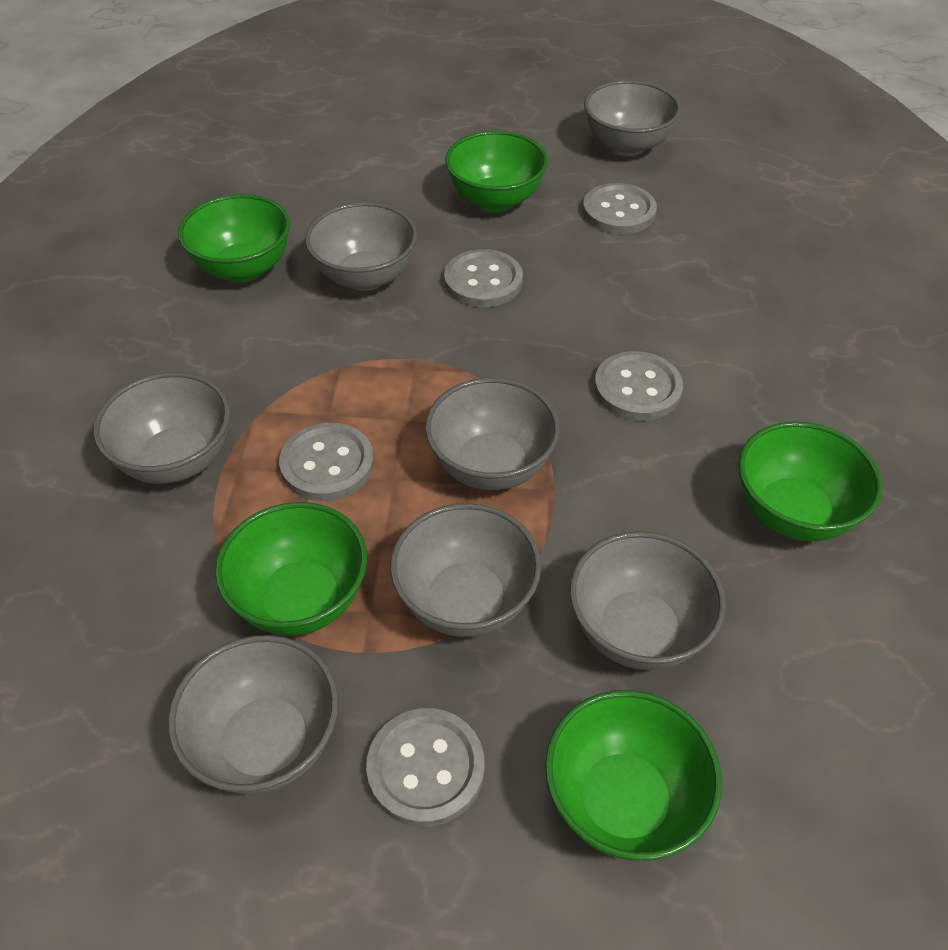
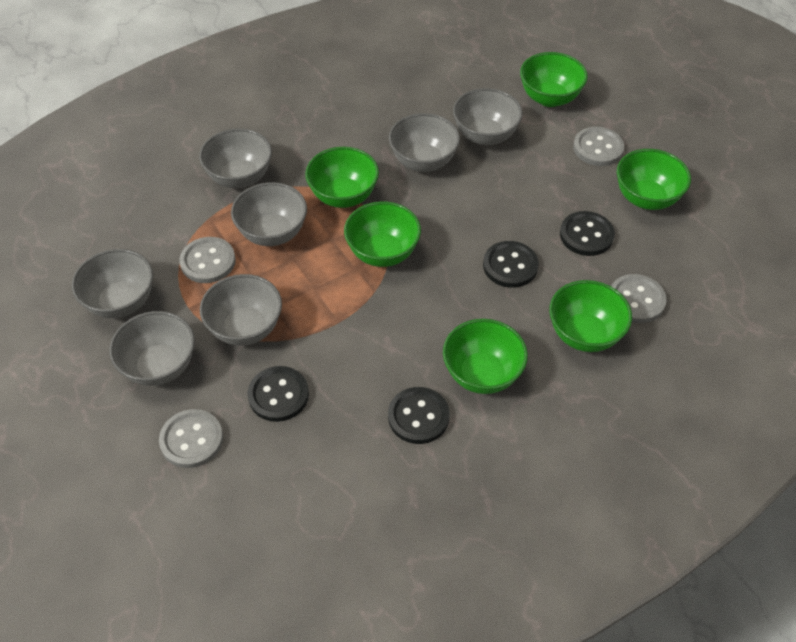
black button: 0 -> 4
green bowl: 5 -> 6
grey button: 5 -> 4

